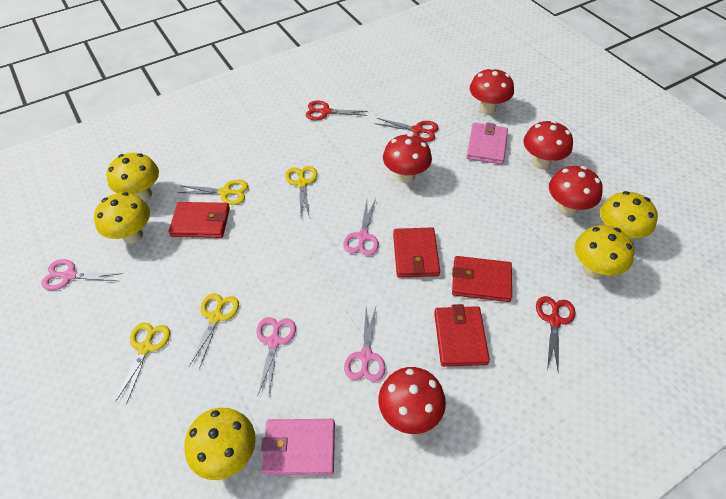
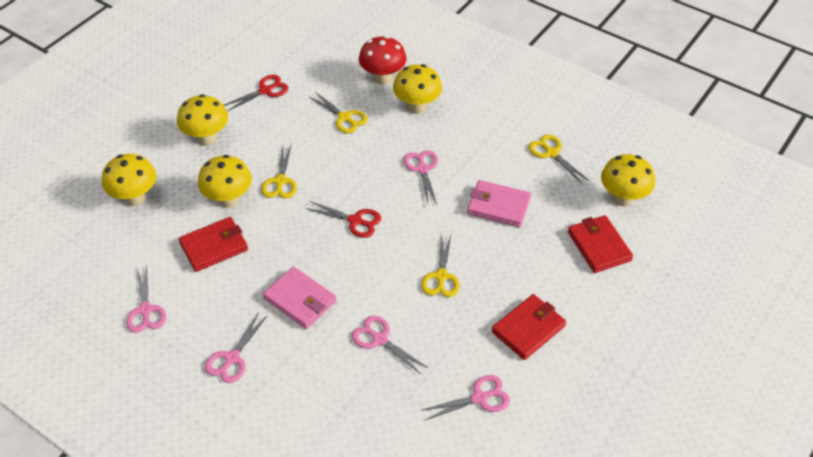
pink scissors: 4 -> 5
red mushroom: 5 -> 1
red scissors: 3 -> 2
red wallet: 4 -> 3

